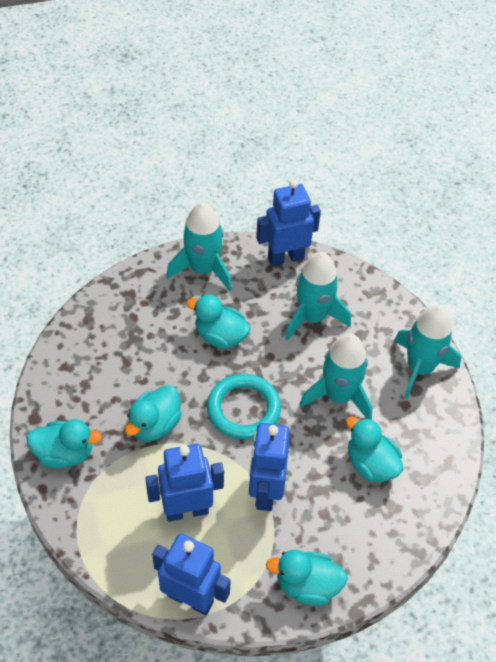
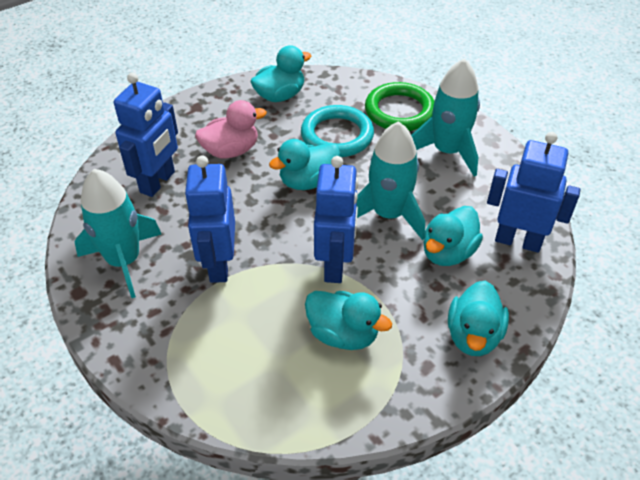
green ring: 0 -> 1
pink duck: 0 -> 1
turquoise rocket: 4 -> 3

